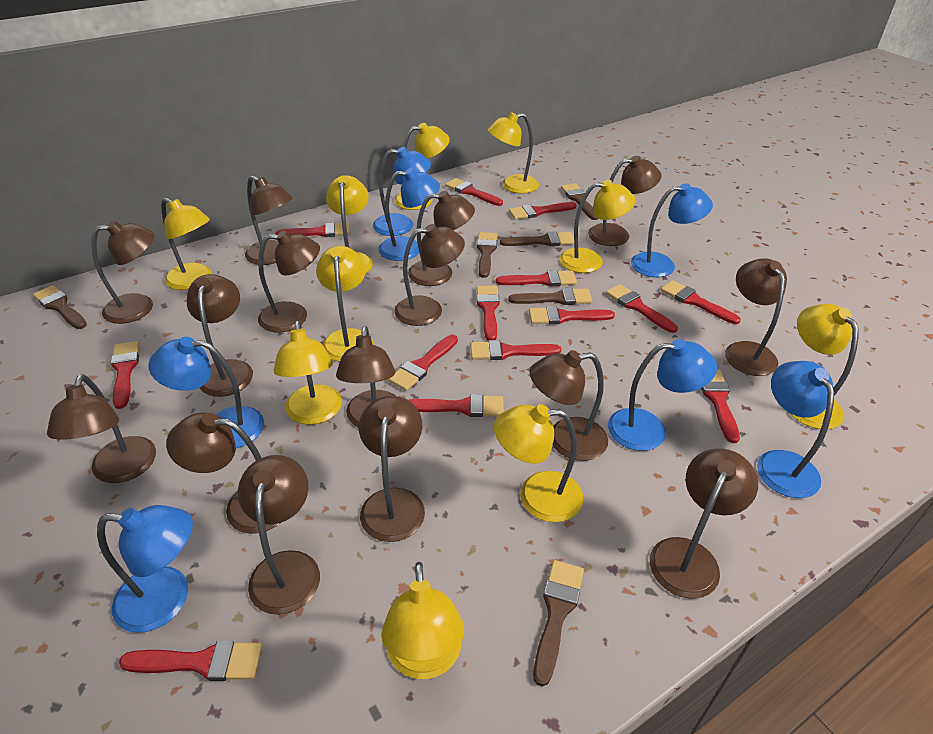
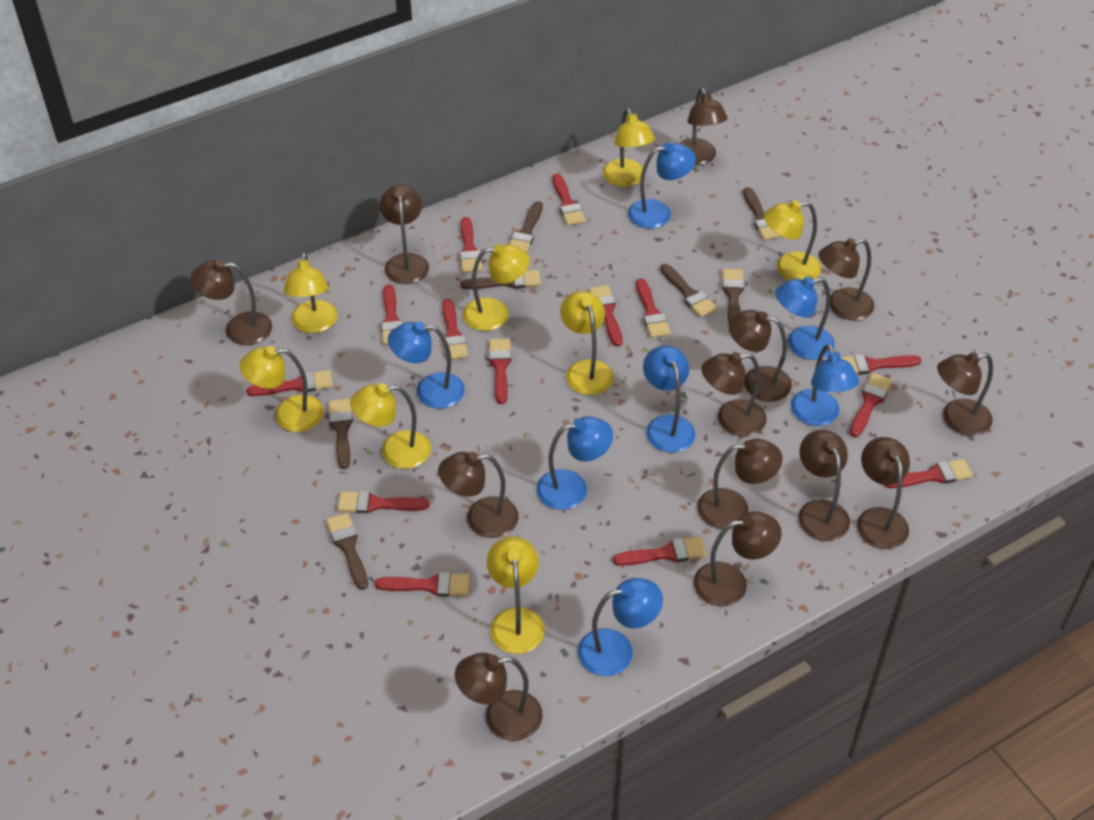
brown brush: 6 -> 7
brown lamp: 15 -> 13
yellow lamp: 10 -> 8

